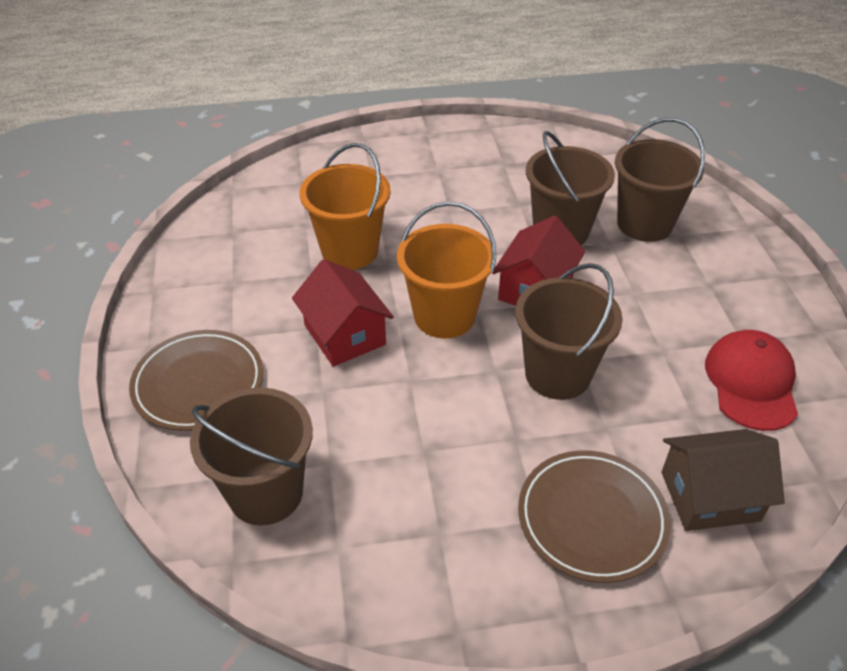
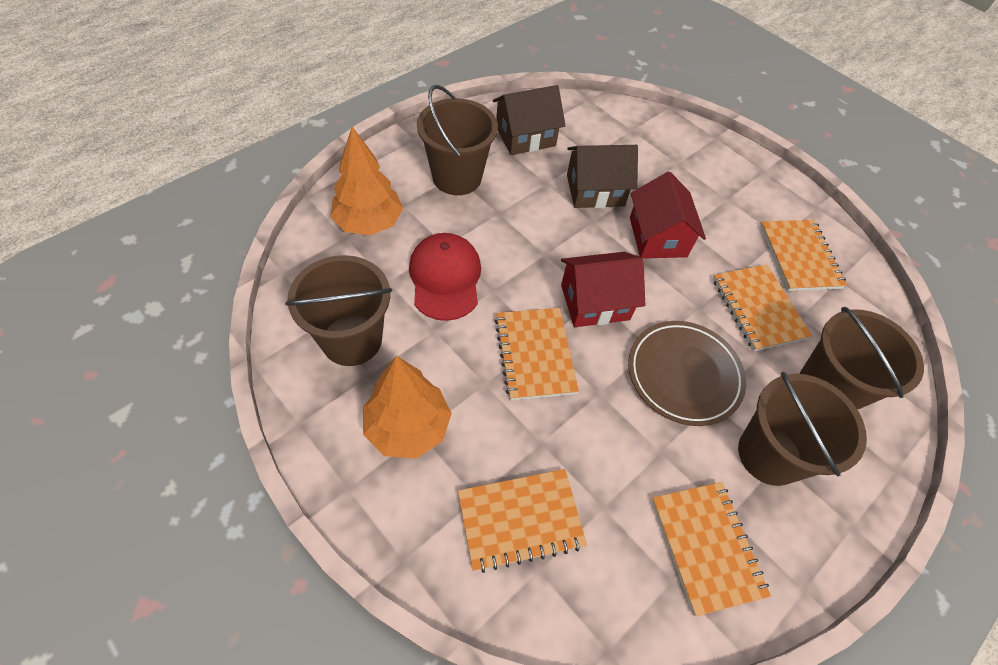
brown house: 1 -> 2
brown plate: 2 -> 1
orange bucket: 2 -> 0
orange notebook: 0 -> 5
orange tree: 0 -> 2

